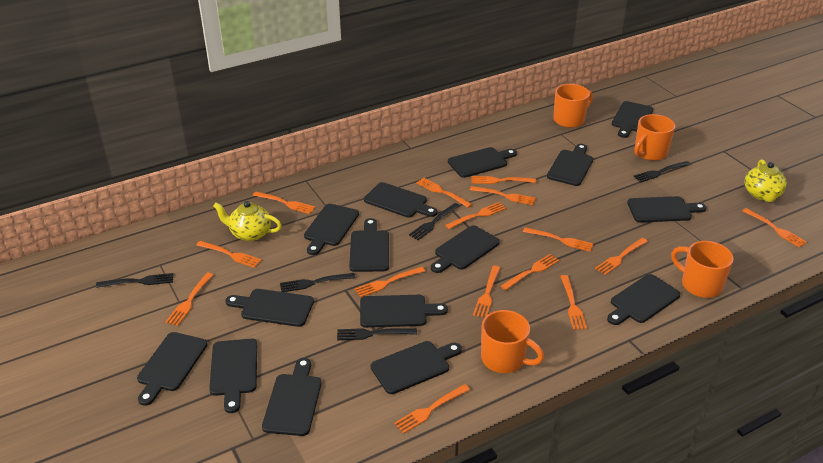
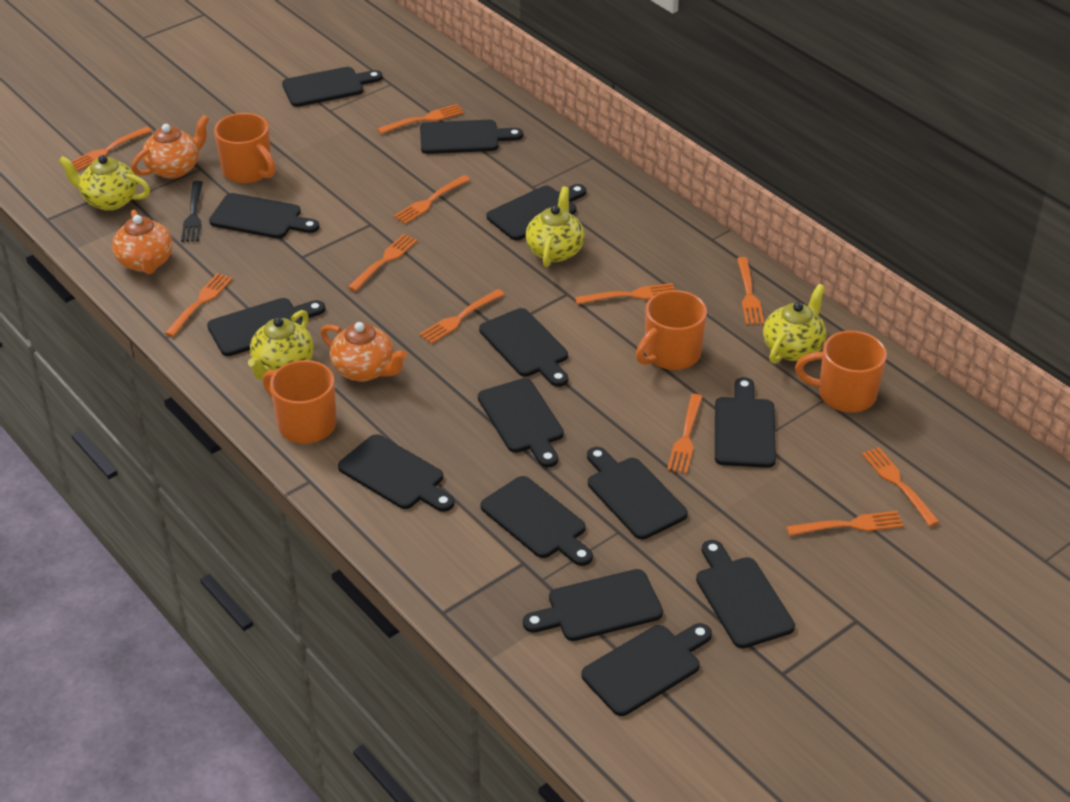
black cutting board: 15 -> 14
black fork: 5 -> 1
orange fork: 15 -> 11
orange teapot: 0 -> 3
yellow teapot: 2 -> 4

